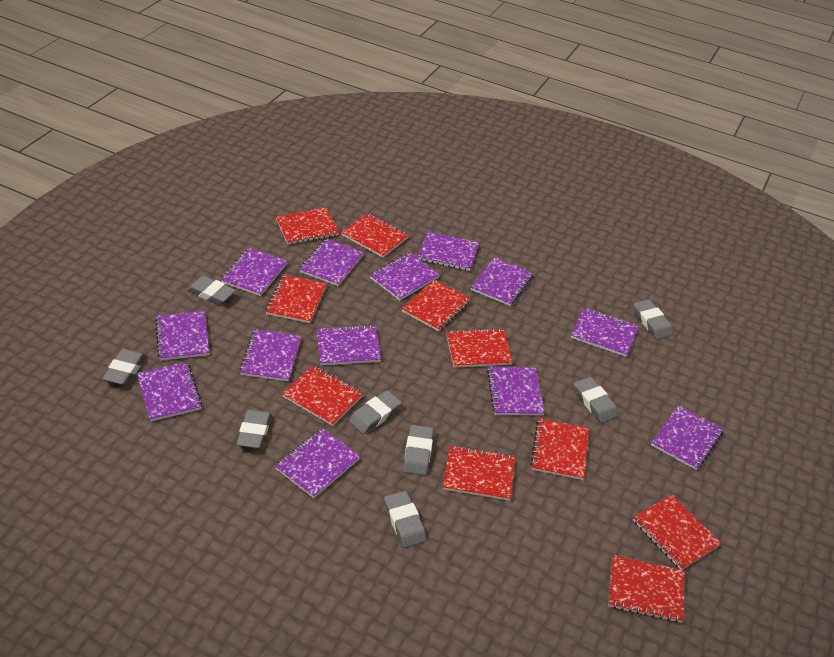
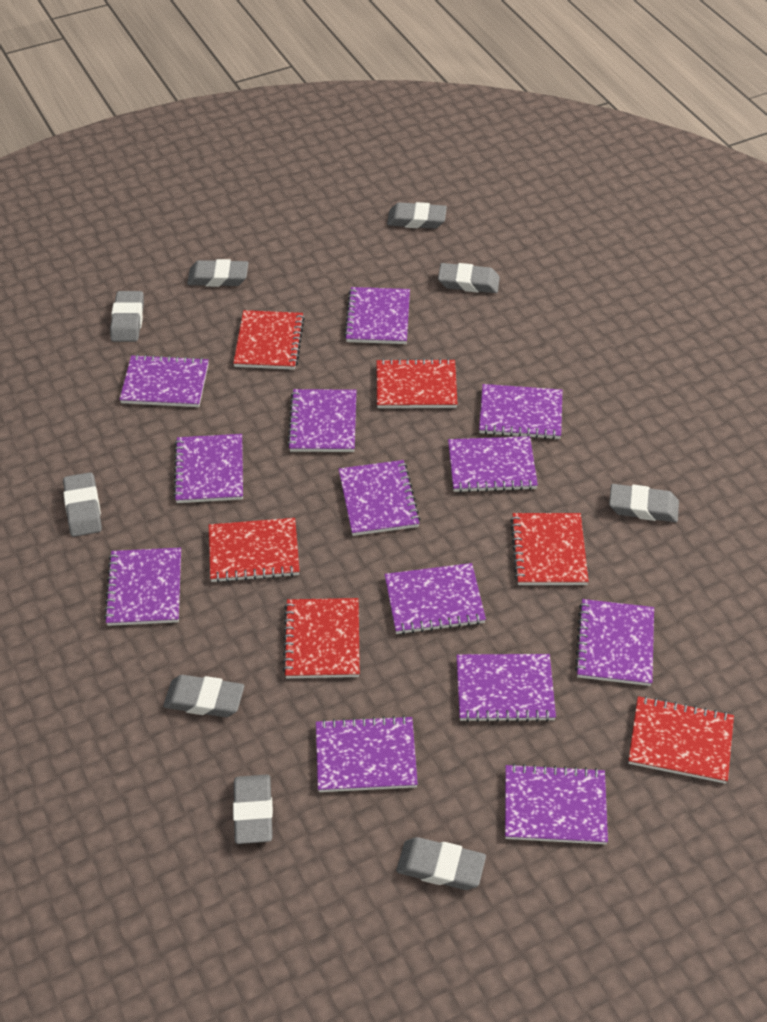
grey eraser: 8 -> 9
red notebook: 10 -> 6

